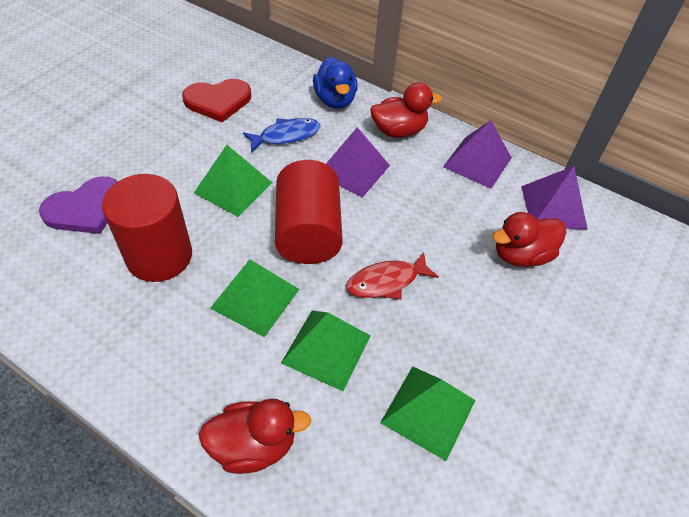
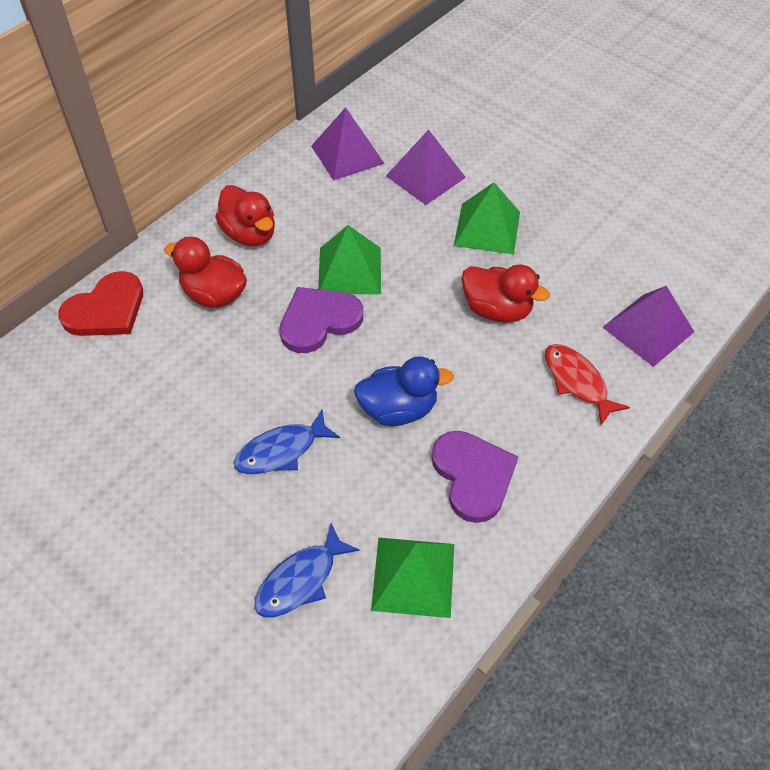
blue fish: 1 -> 2
green pyramid: 4 -> 3
purple heart: 1 -> 2
red cylinder: 2 -> 0

